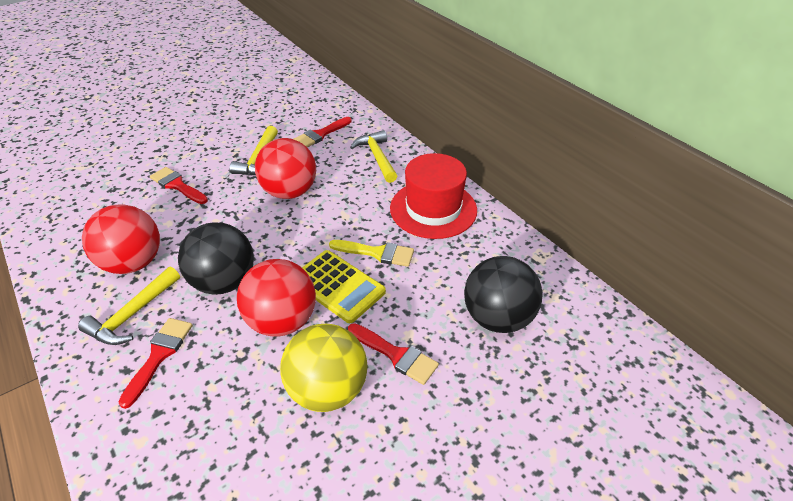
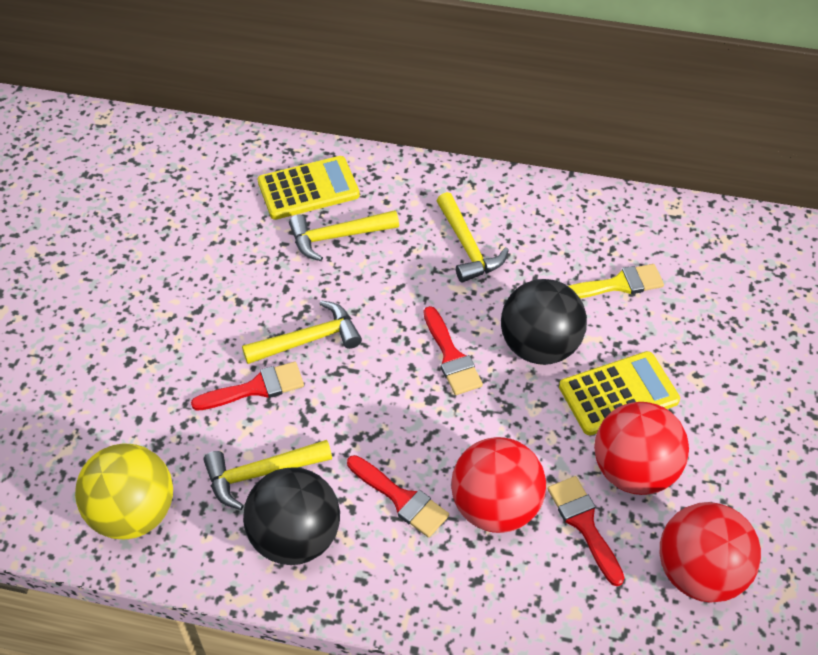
red hat: 1 -> 0
yellow calculator: 1 -> 2
yellow hammer: 3 -> 4

